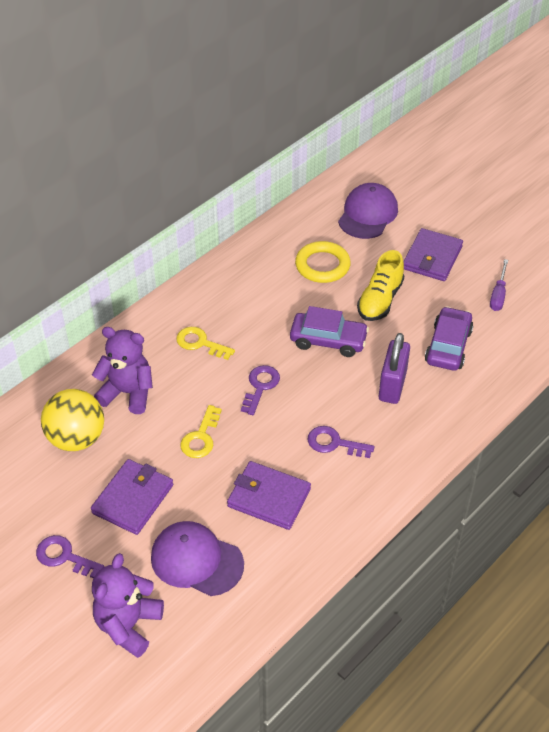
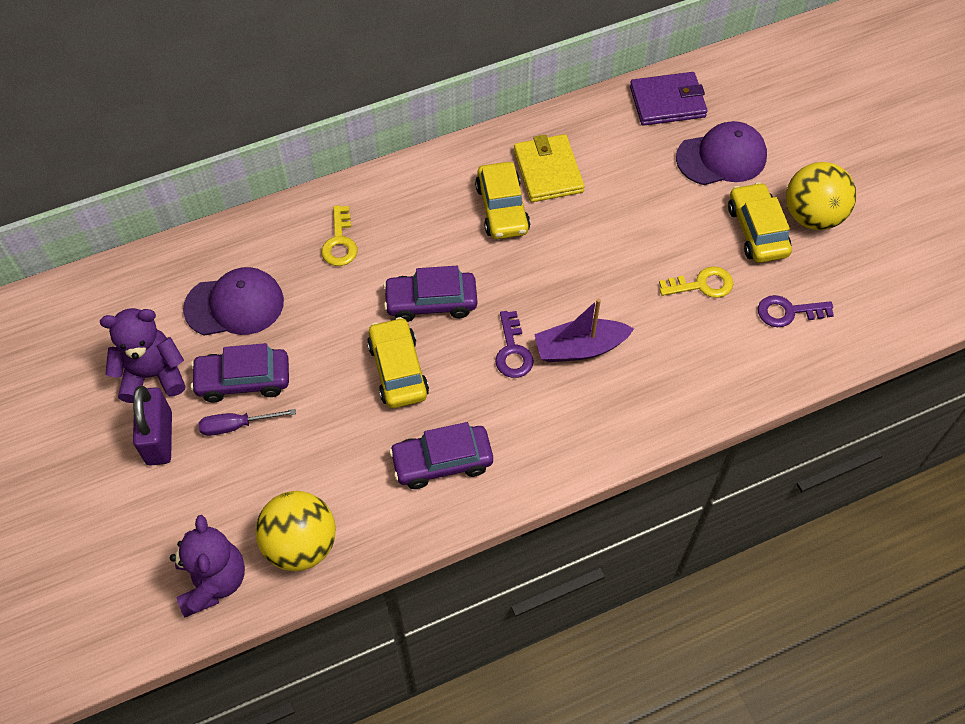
purple boat: 0 -> 1
purple car: 2 -> 3
purple key: 3 -> 2
purple wallet: 3 -> 1
yellow ball: 1 -> 2
yellow car: 0 -> 3
yellow ring: 1 -> 0
yellow shoe: 1 -> 0
yellow wallet: 0 -> 1

